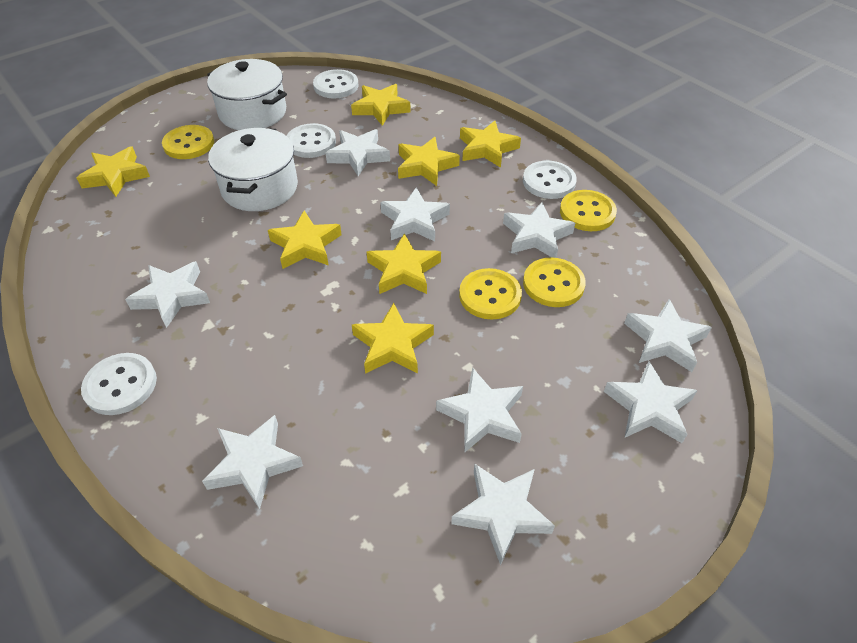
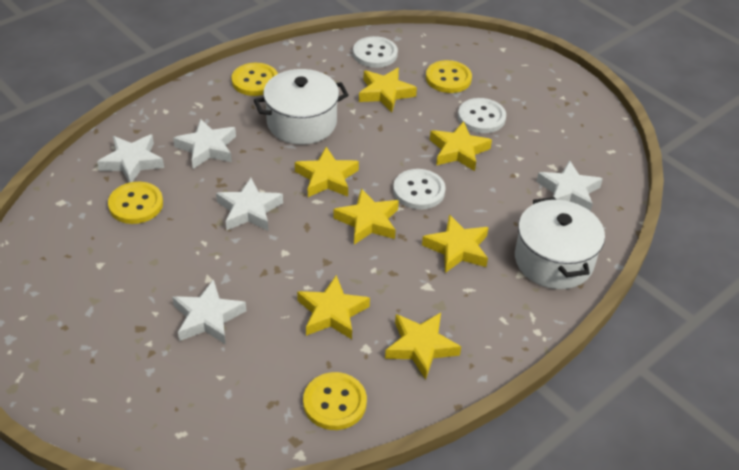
white button: 4 -> 3
white star: 9 -> 5

